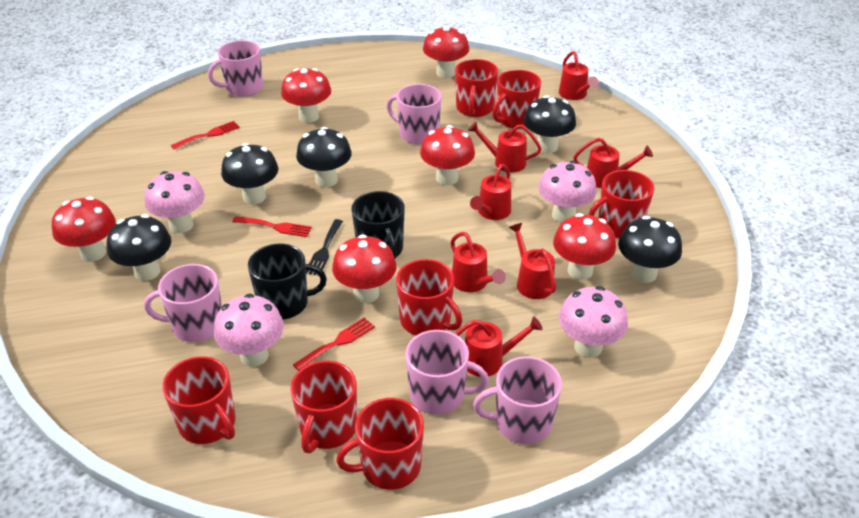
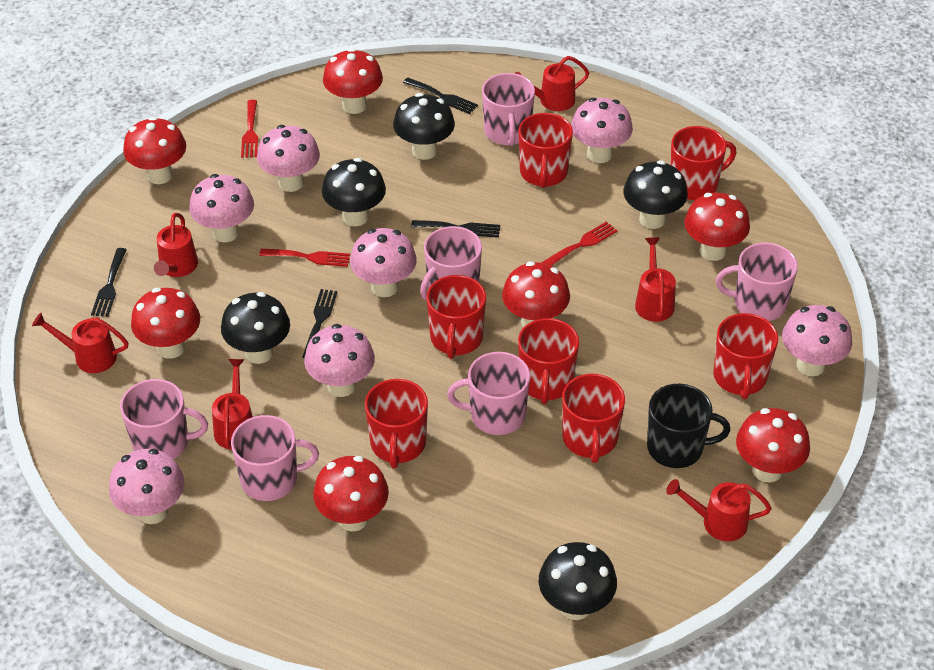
black fork: 1 -> 4
black mug: 2 -> 1
pink mug: 5 -> 6
pink mushroom: 4 -> 7
red mushroom: 6 -> 7
red watering can: 7 -> 6

